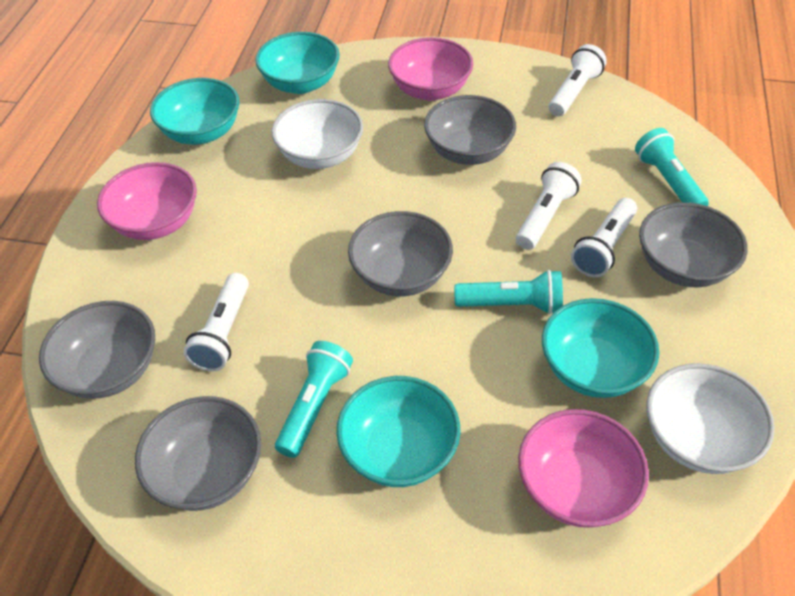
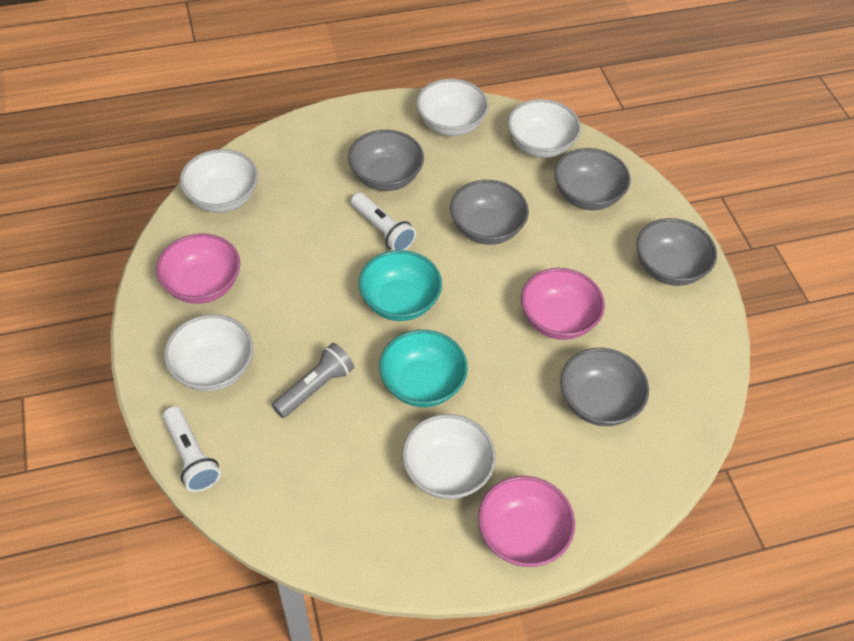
grey flashlight: 0 -> 1
turquoise bowl: 4 -> 2
turquoise flashlight: 3 -> 0
white bowl: 2 -> 5
white flashlight: 4 -> 2

